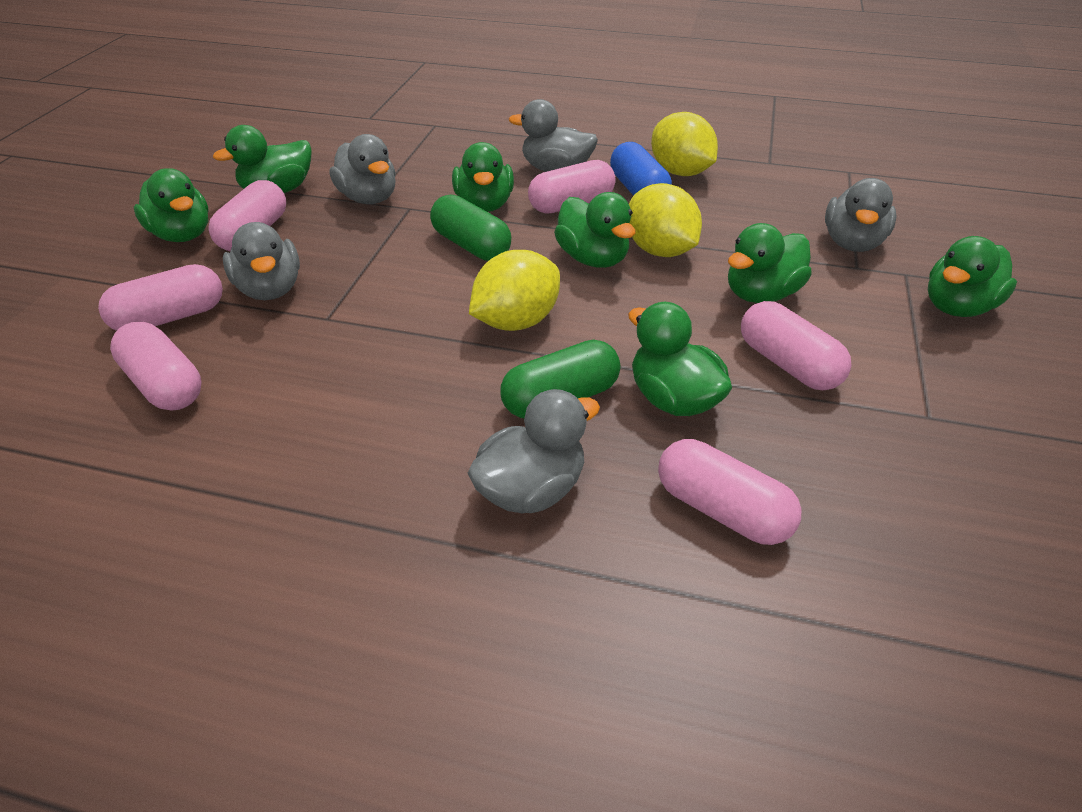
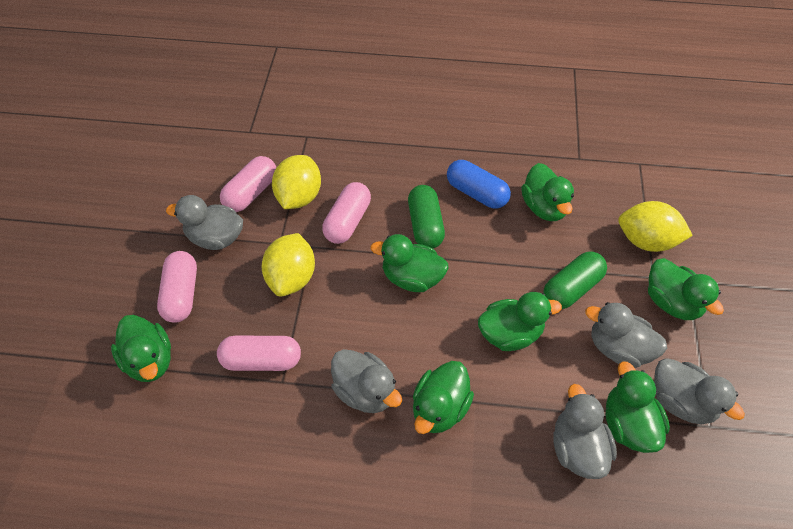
pink capsule: 6 -> 4

